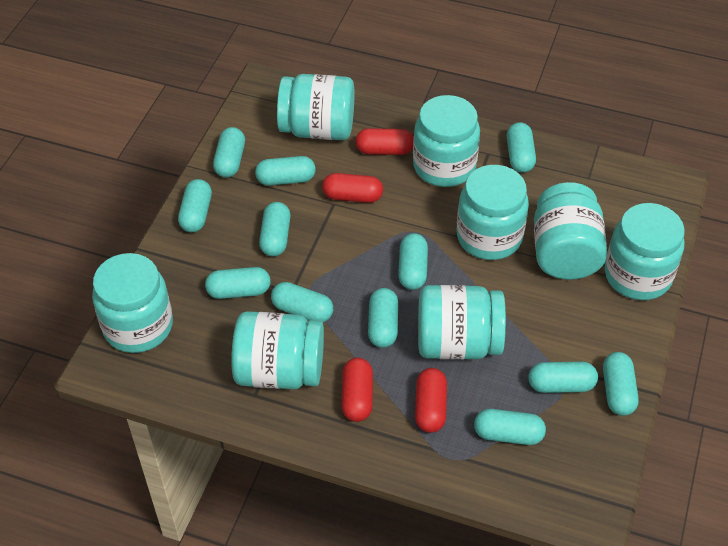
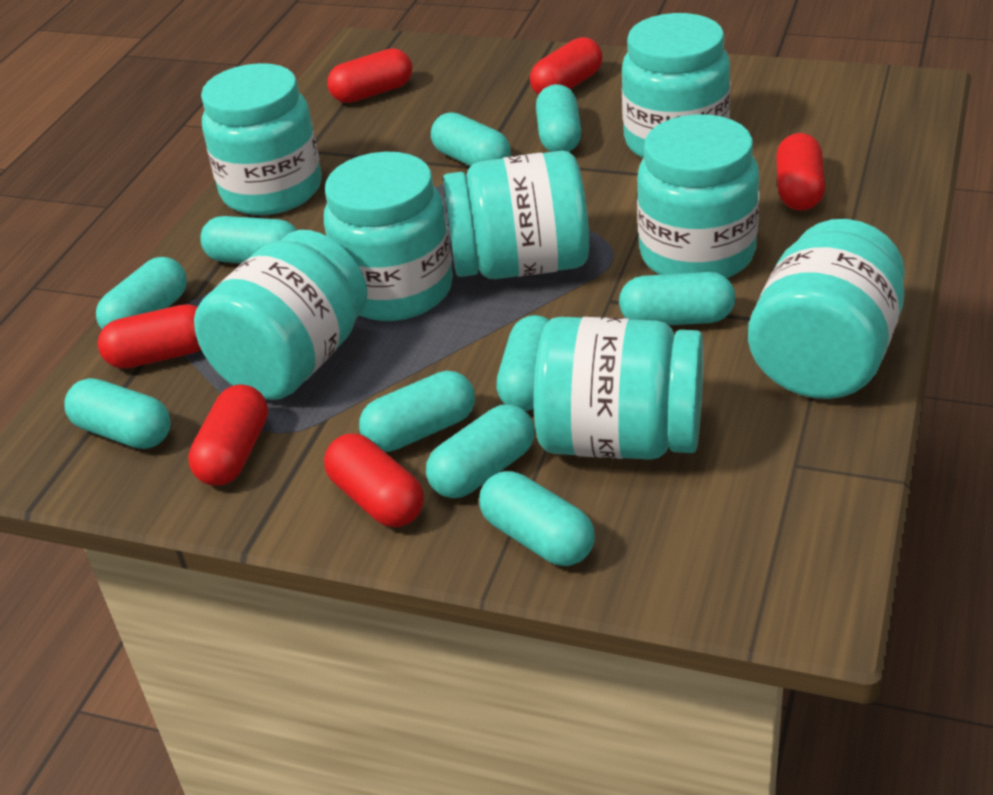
red capsule: 4 -> 6
turquoise capsule: 12 -> 10

